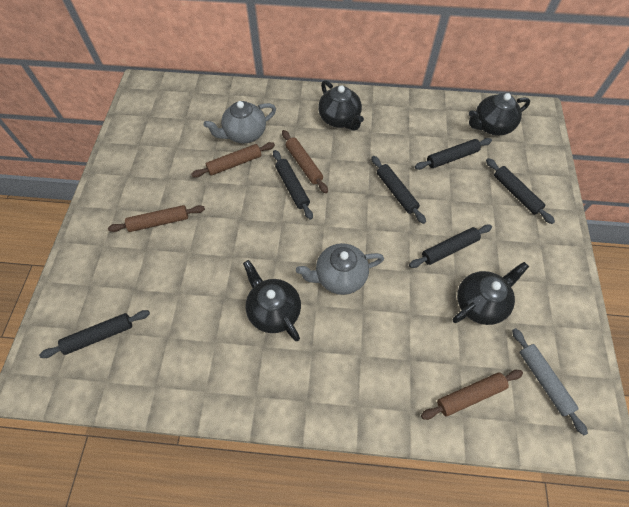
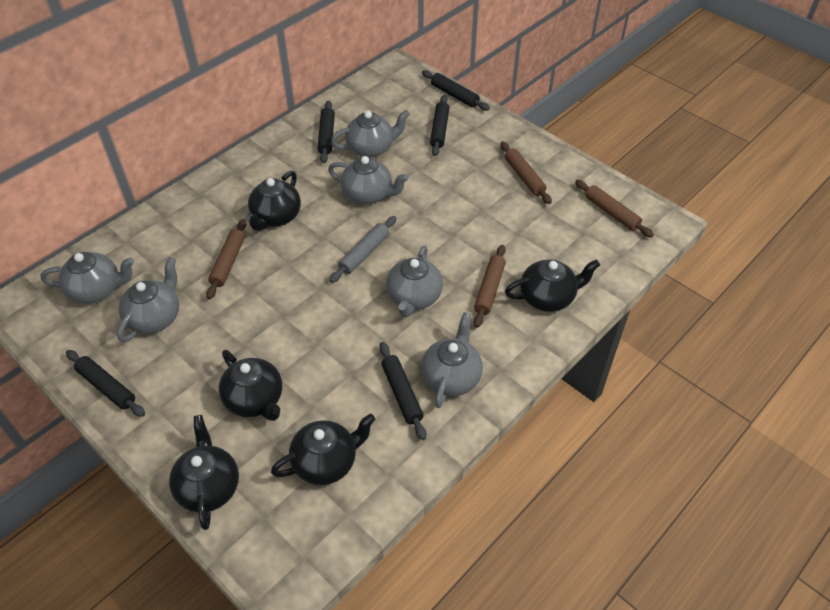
black rolling pin: 6 -> 5
black teapot: 4 -> 5
grey teapot: 2 -> 6

